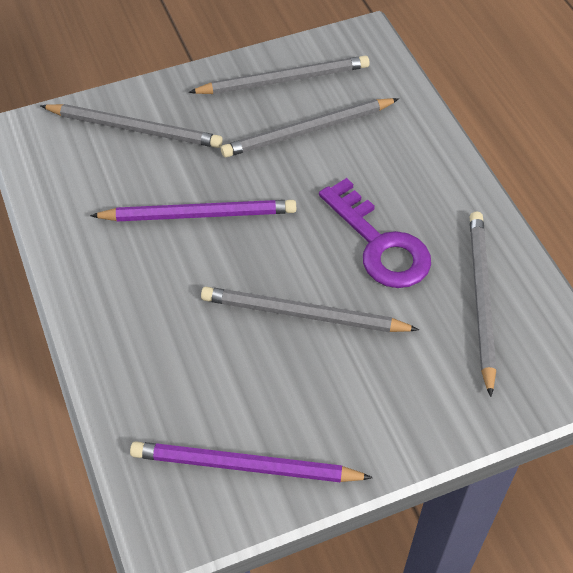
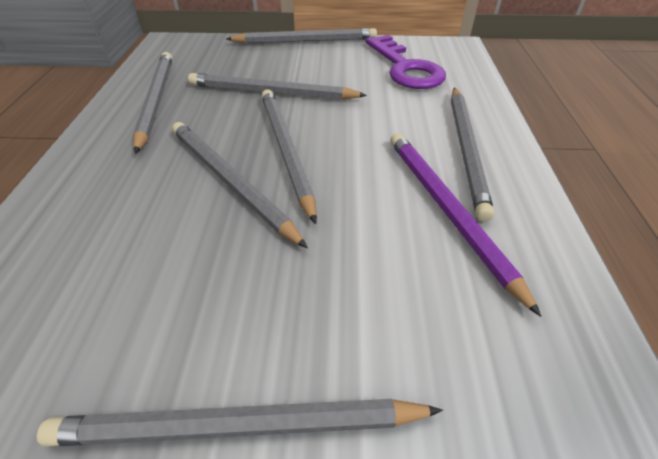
grey pencil: 5 -> 7
purple pencil: 2 -> 1

